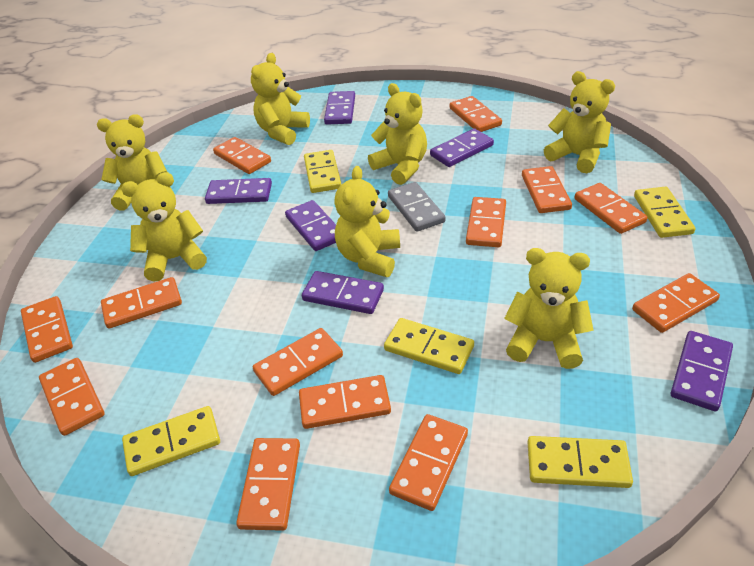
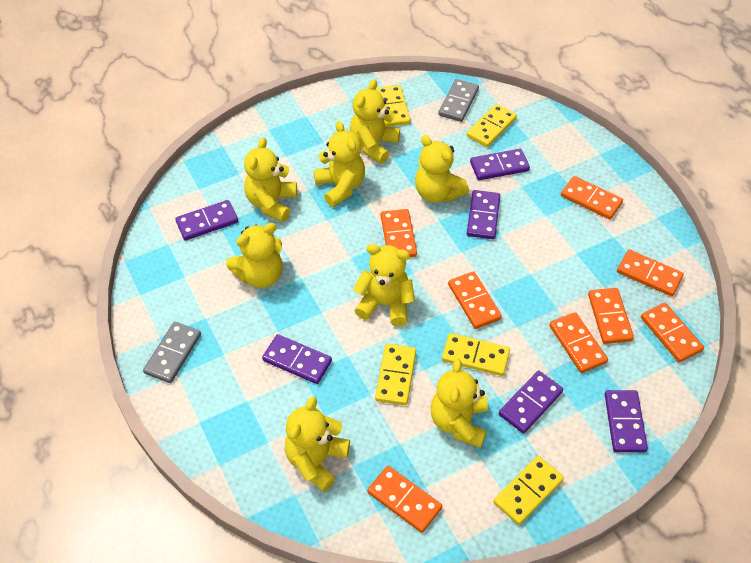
grey domino: 1 -> 2
orange domino: 13 -> 8
yellow teddy bear: 7 -> 8

